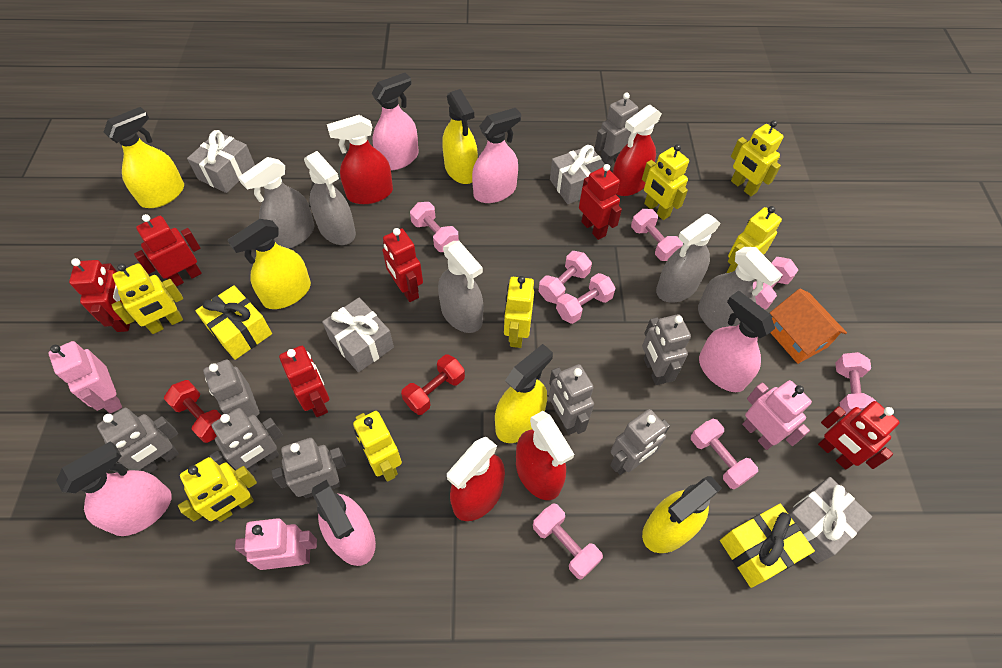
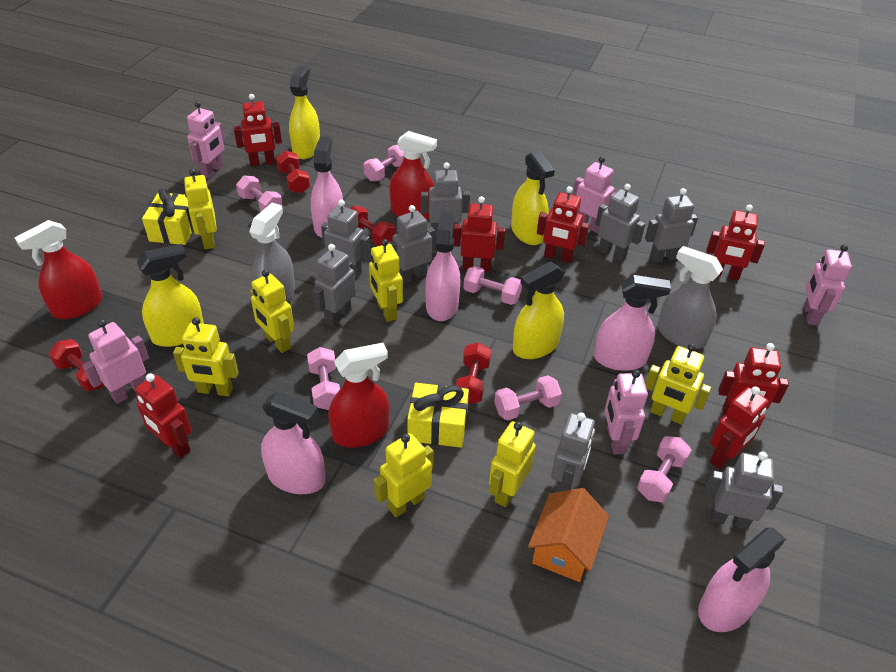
grey gift: 4 -> 0
grey spray bottle: 5 -> 2
pink dumbbell: 8 -> 6
pink robot: 3 -> 5
red dumbbell: 2 -> 4
red robot: 6 -> 7
red spray bottle: 4 -> 3
yellow spray bottle: 5 -> 4

